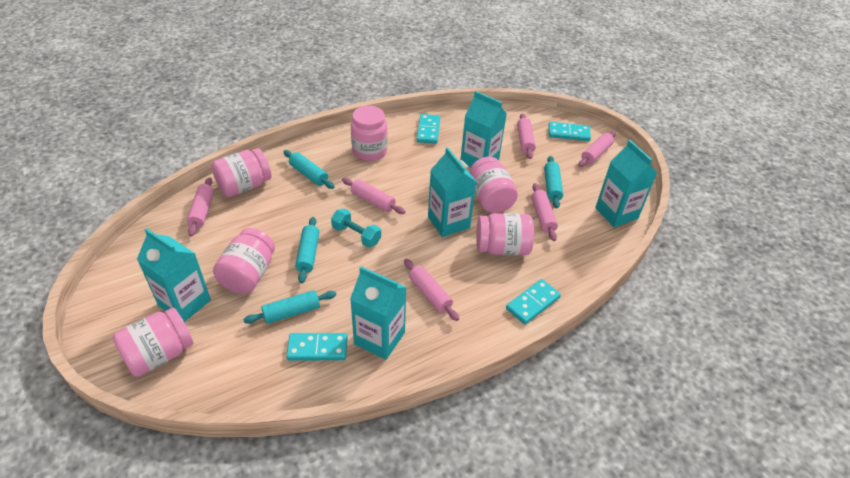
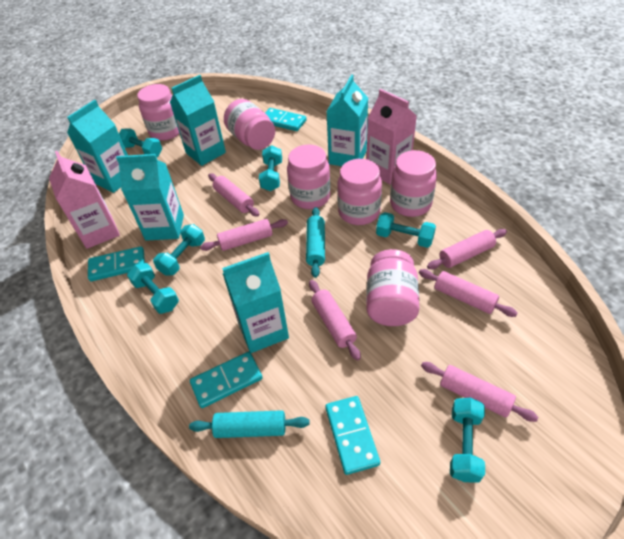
pink carton: 0 -> 2
turquoise dumbbell: 1 -> 6
turquoise rolling pin: 4 -> 2

